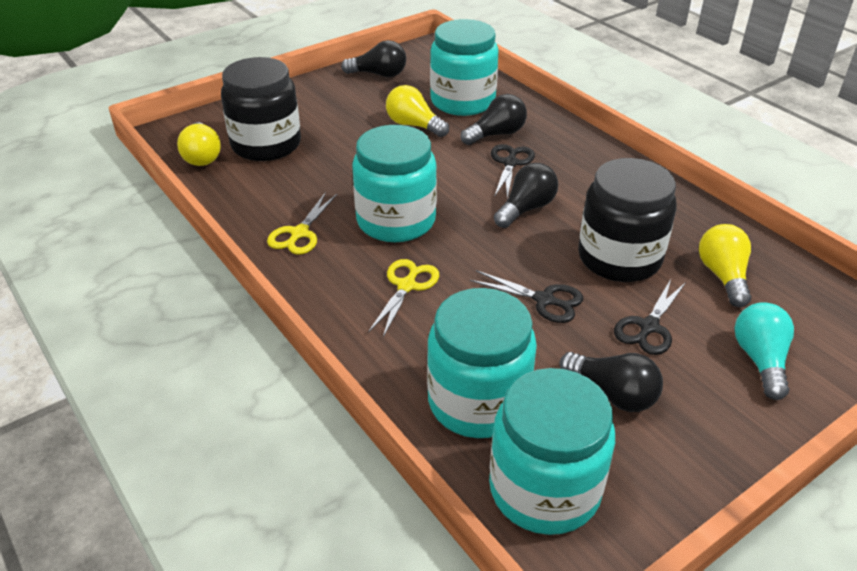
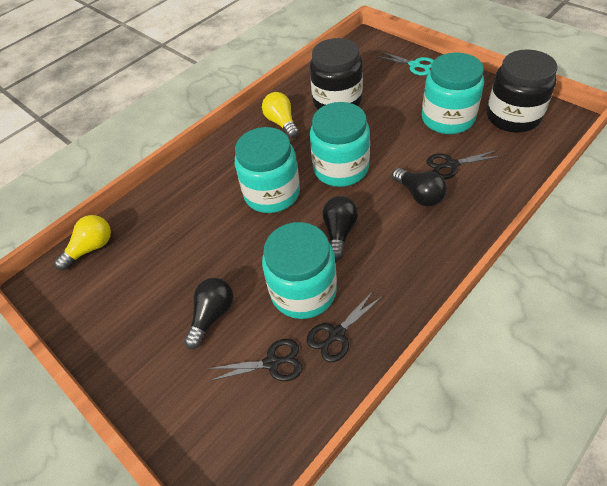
black light bulb: 4 -> 3
turquoise light bulb: 1 -> 0
turquoise scissors: 0 -> 1
yellow light bulb: 3 -> 2
yellow scissors: 2 -> 0

